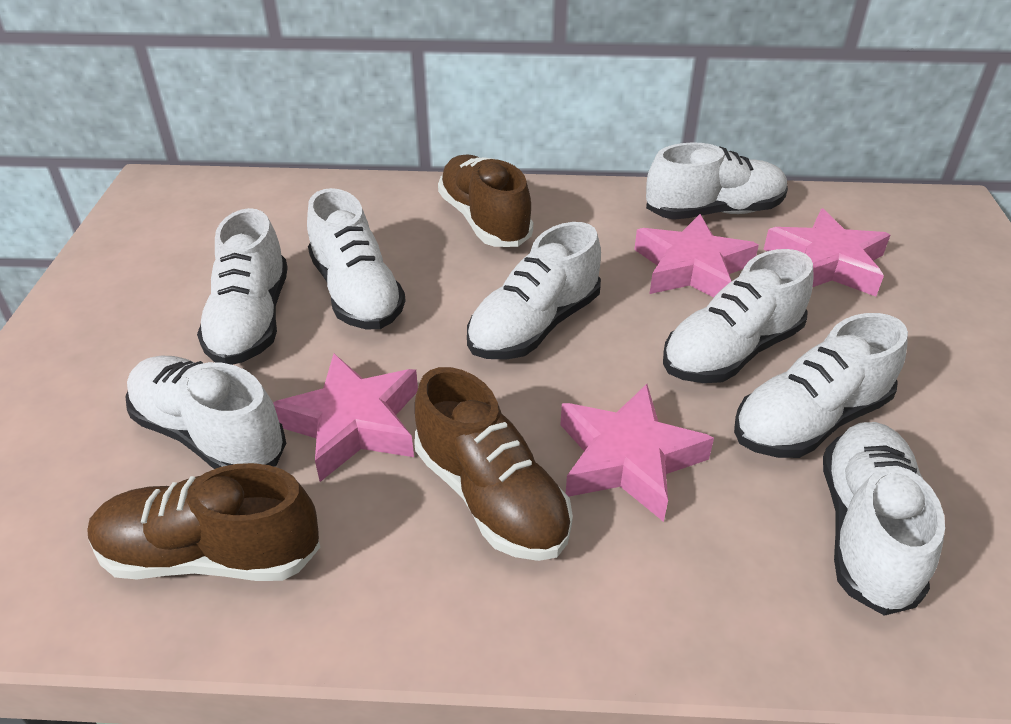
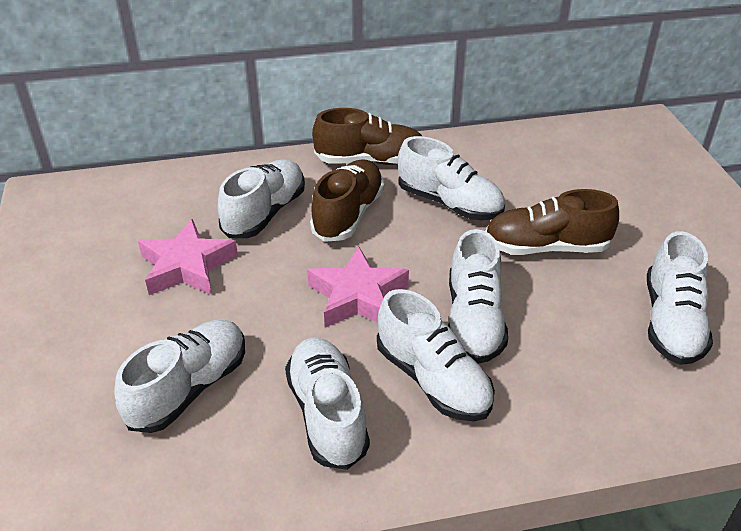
pink star: 4 -> 2
white shoe: 8 -> 7

